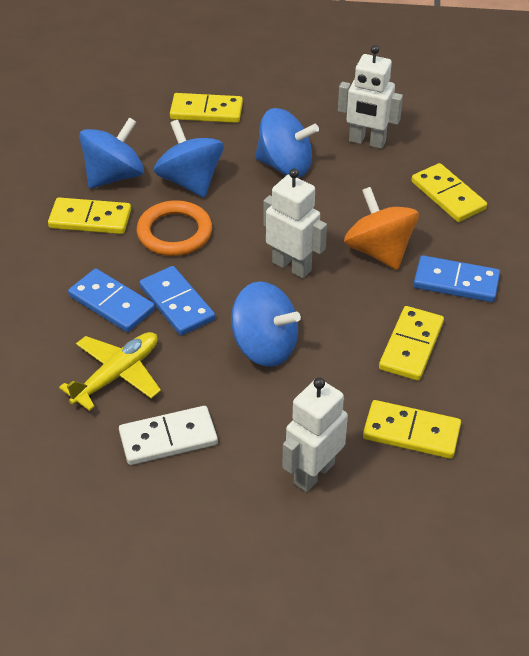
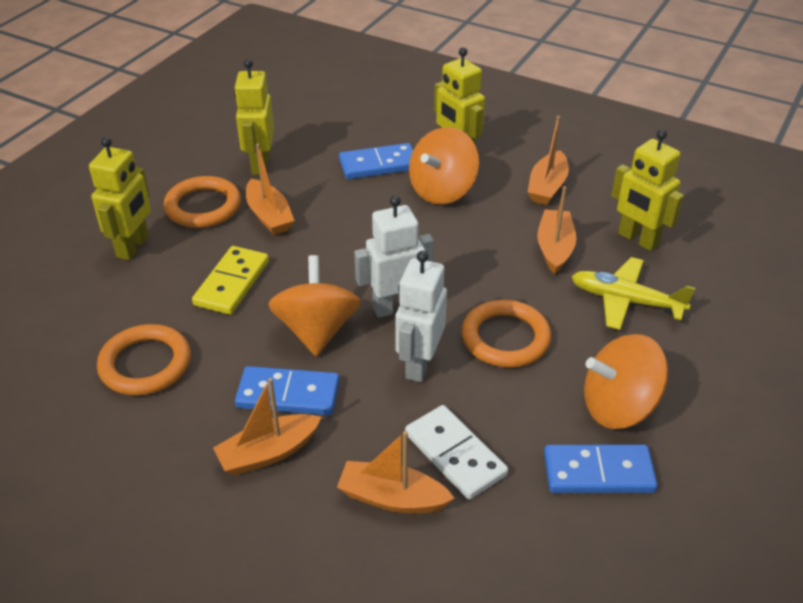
blue spinning top: 4 -> 0
orange boat: 0 -> 5
orange ring: 1 -> 3
orange spinning top: 1 -> 3
white robot: 3 -> 2
yellow domino: 5 -> 1
yellow robot: 0 -> 4

